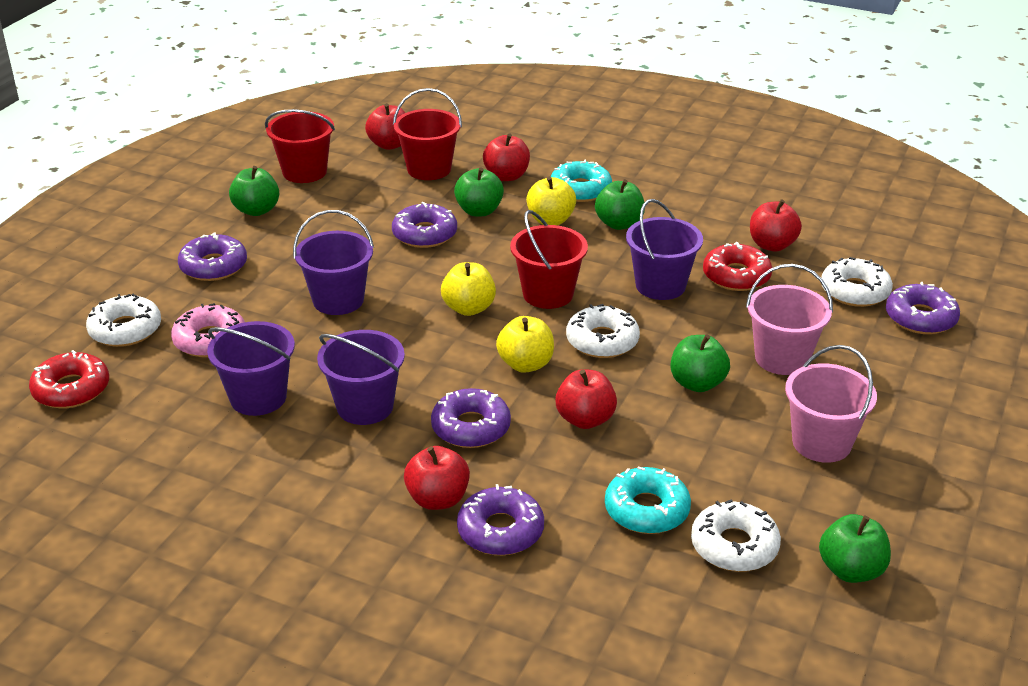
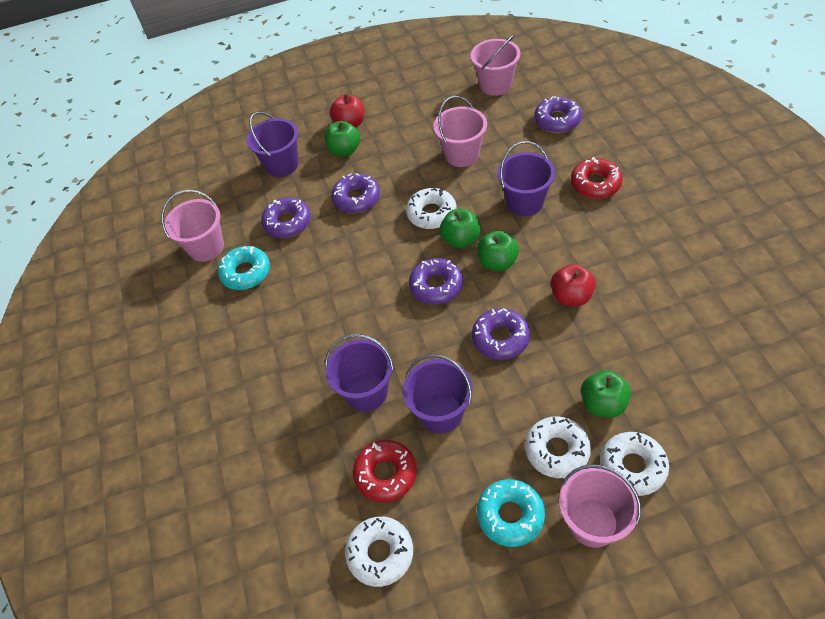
green apple: 5 -> 4
pink bucket: 2 -> 4
pink donut: 1 -> 0
red apple: 5 -> 2
red bucket: 3 -> 0
yellow apple: 3 -> 0

